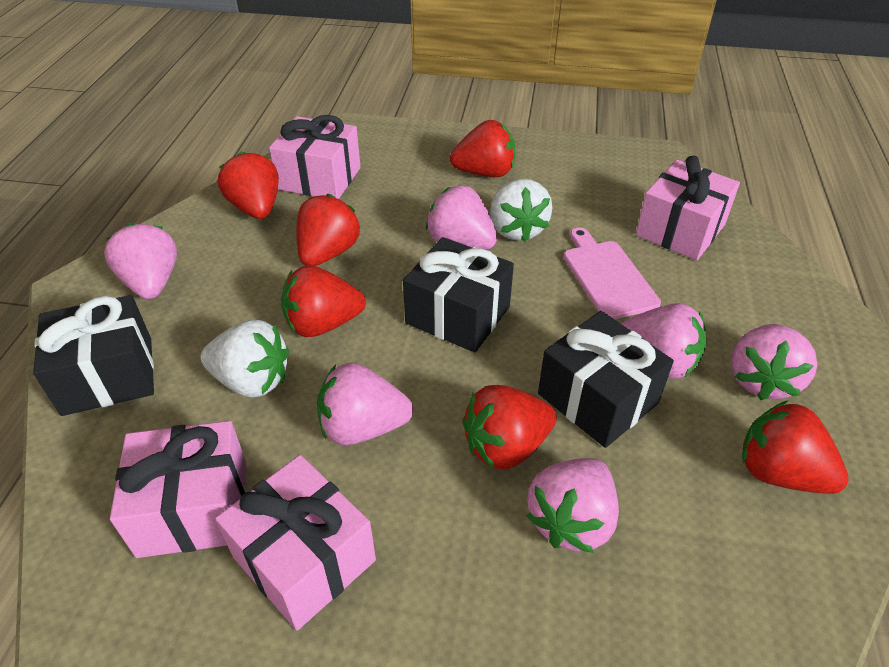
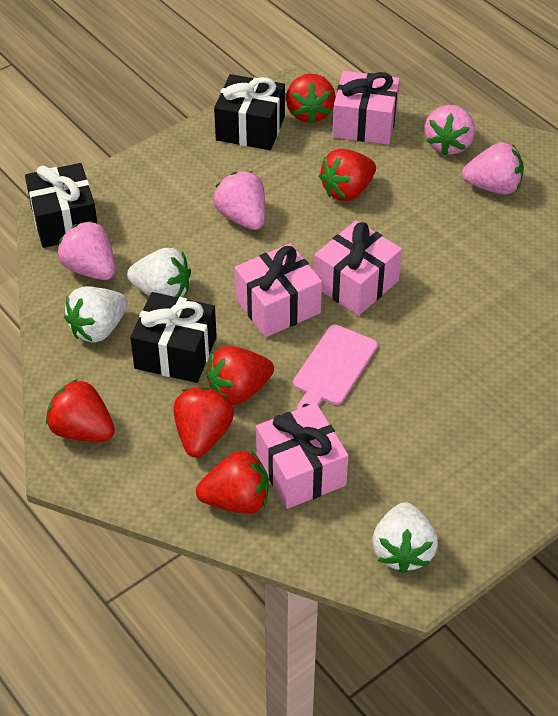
pink strawberry: 6 -> 4
white strawberry: 2 -> 3

